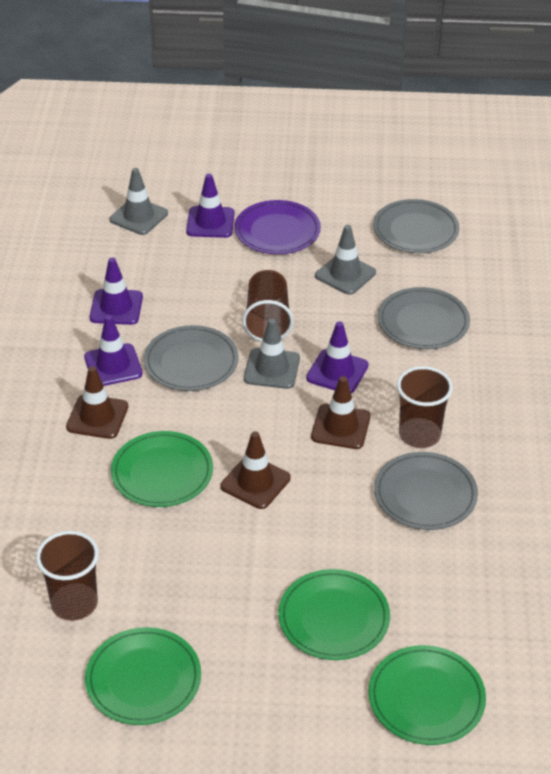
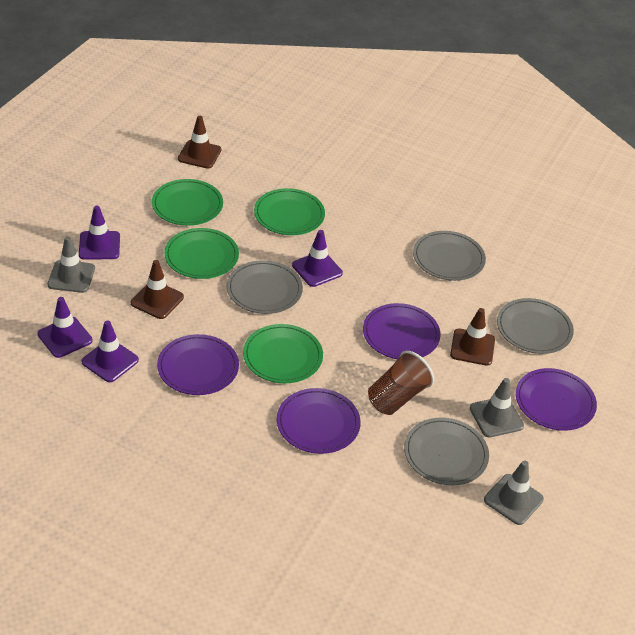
brown cup: 3 -> 1
purple plate: 1 -> 4

